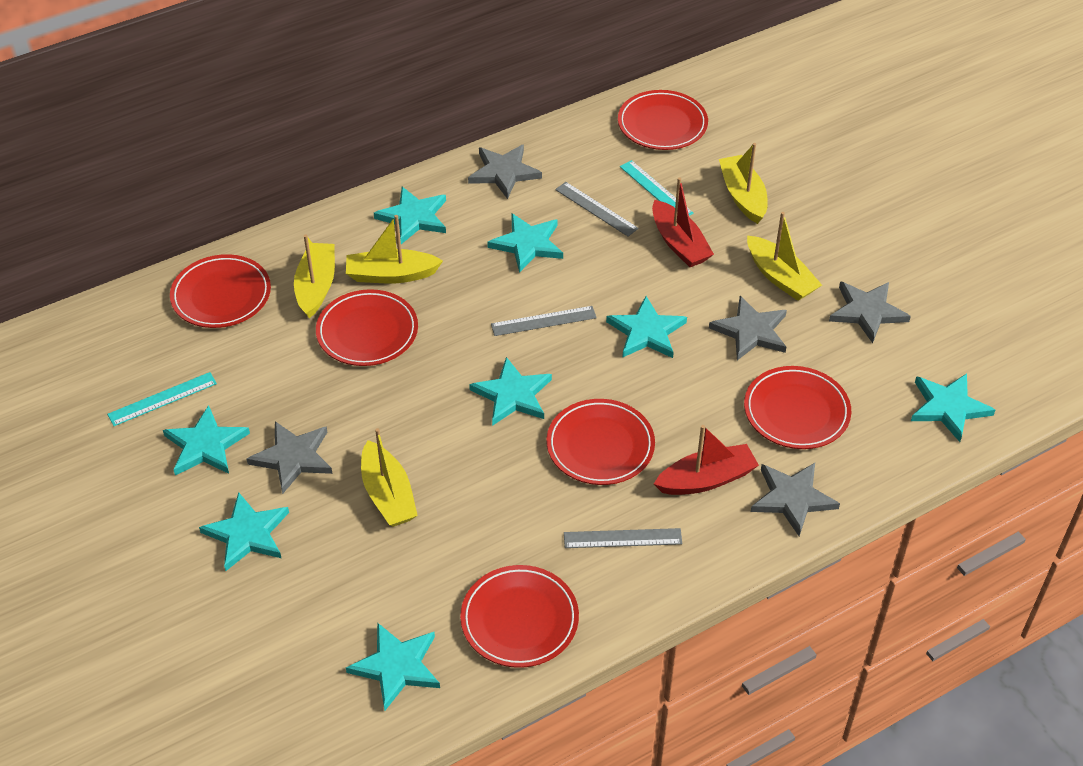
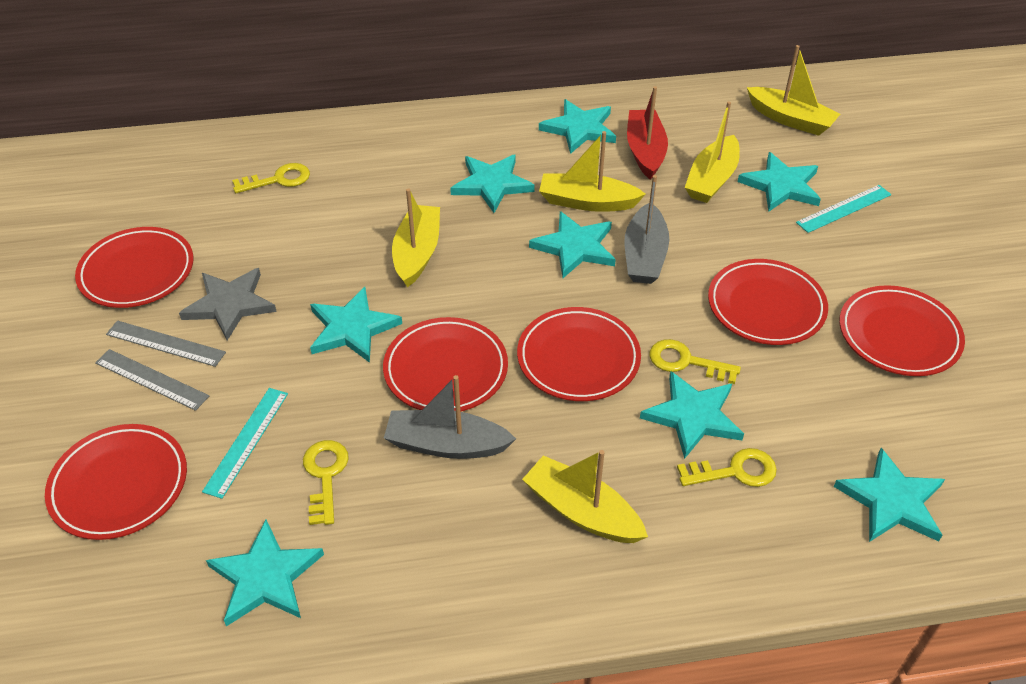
grey boat: 0 -> 2
grey ruler: 3 -> 2
grey star: 5 -> 1
red boat: 2 -> 1
yellow key: 0 -> 4

